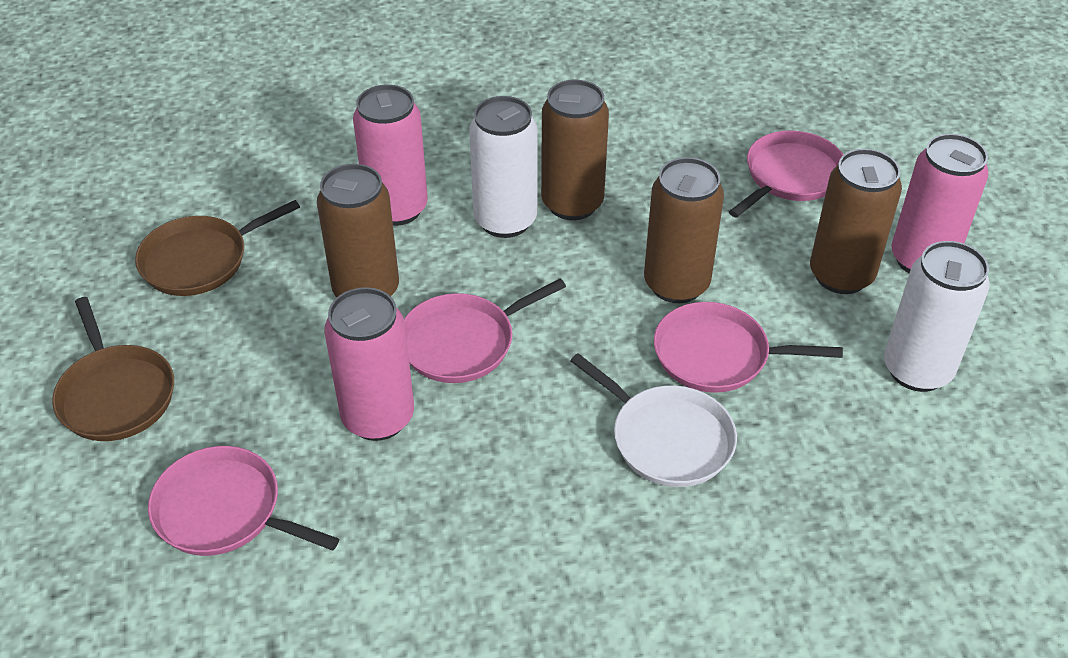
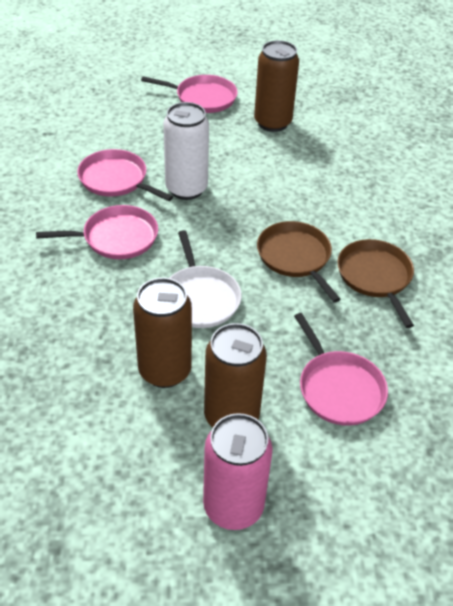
brown can: 4 -> 3
pink can: 3 -> 1
white can: 2 -> 1

